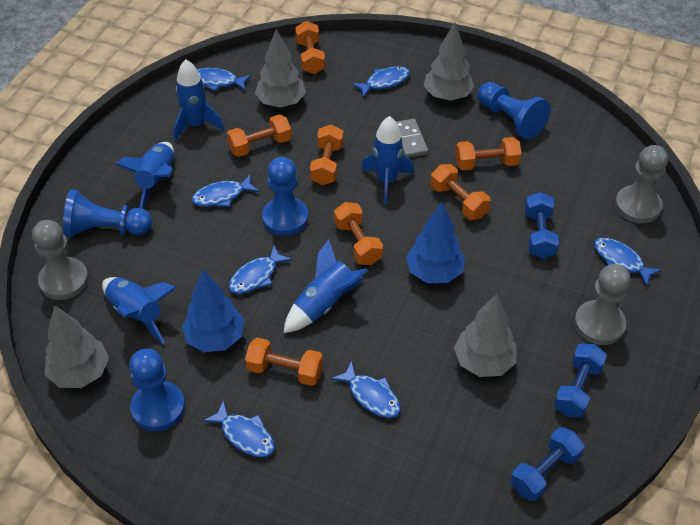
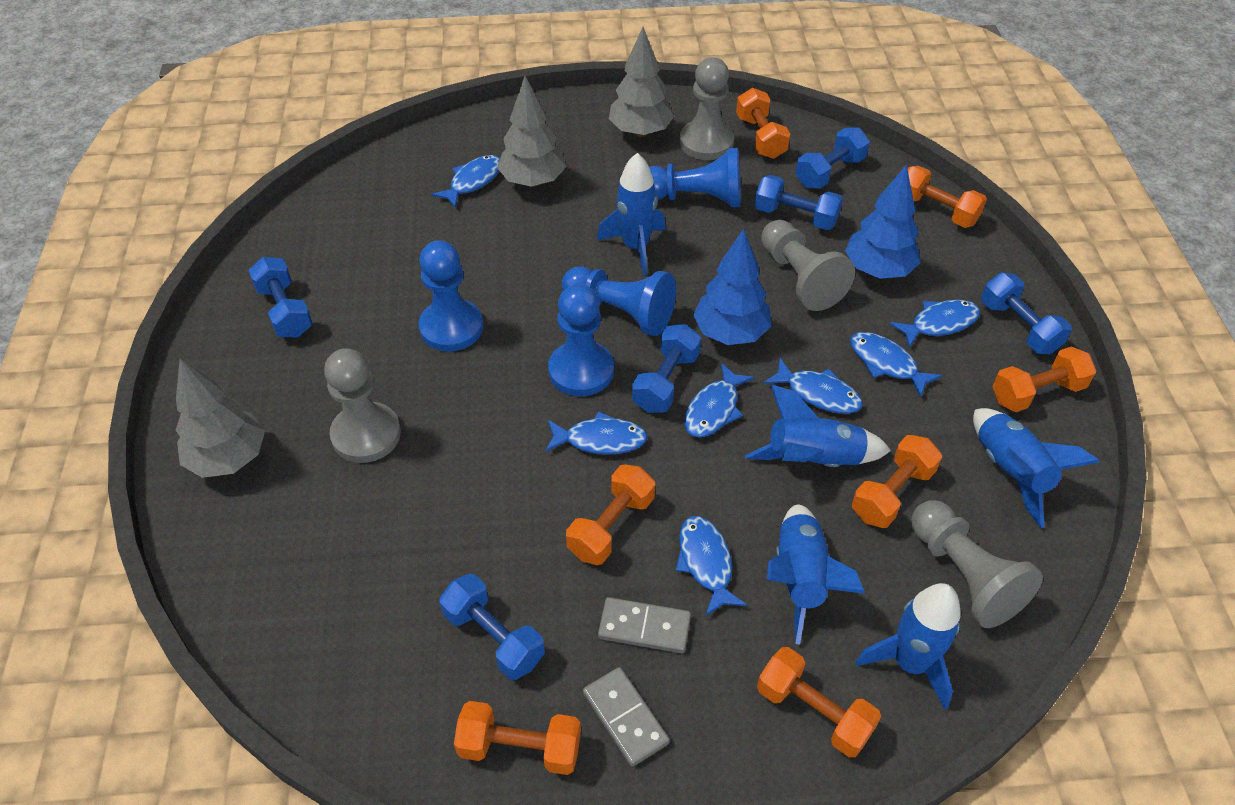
blue dumbbell: 3 -> 6
grey domino: 1 -> 2
grey pawn: 3 -> 4
grey tree: 4 -> 3

